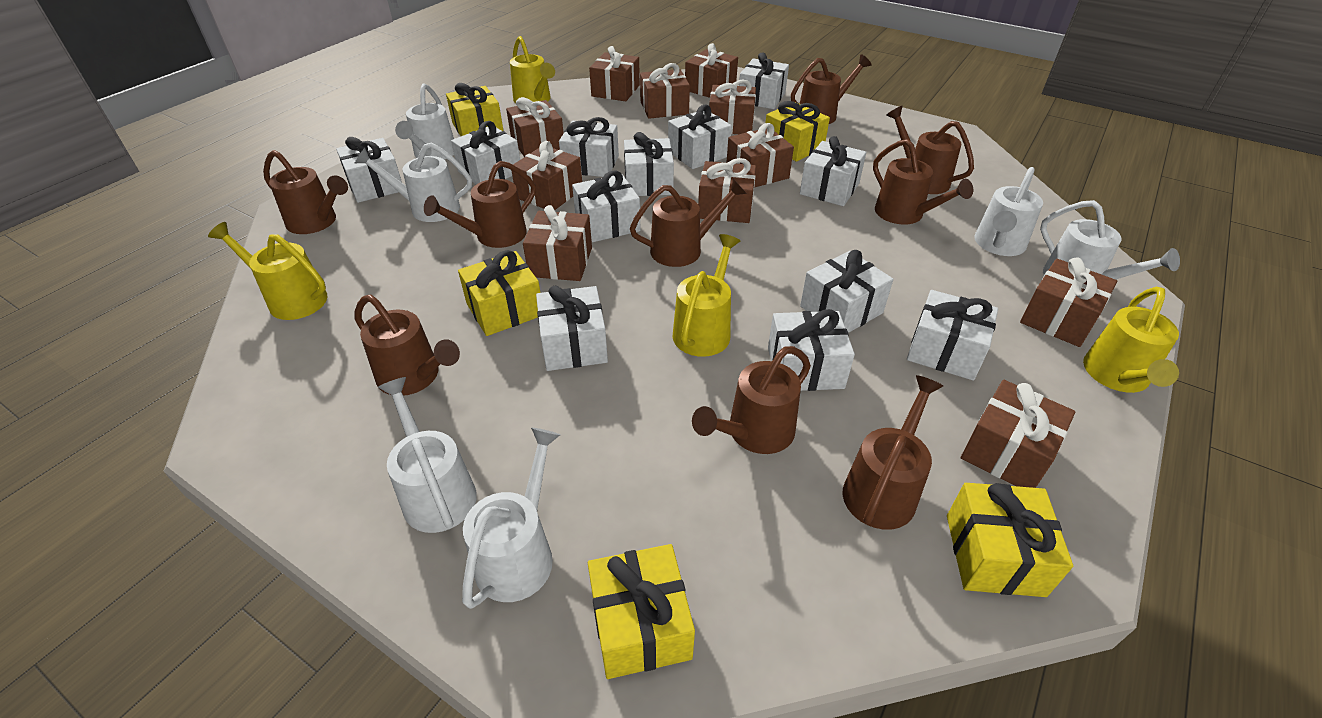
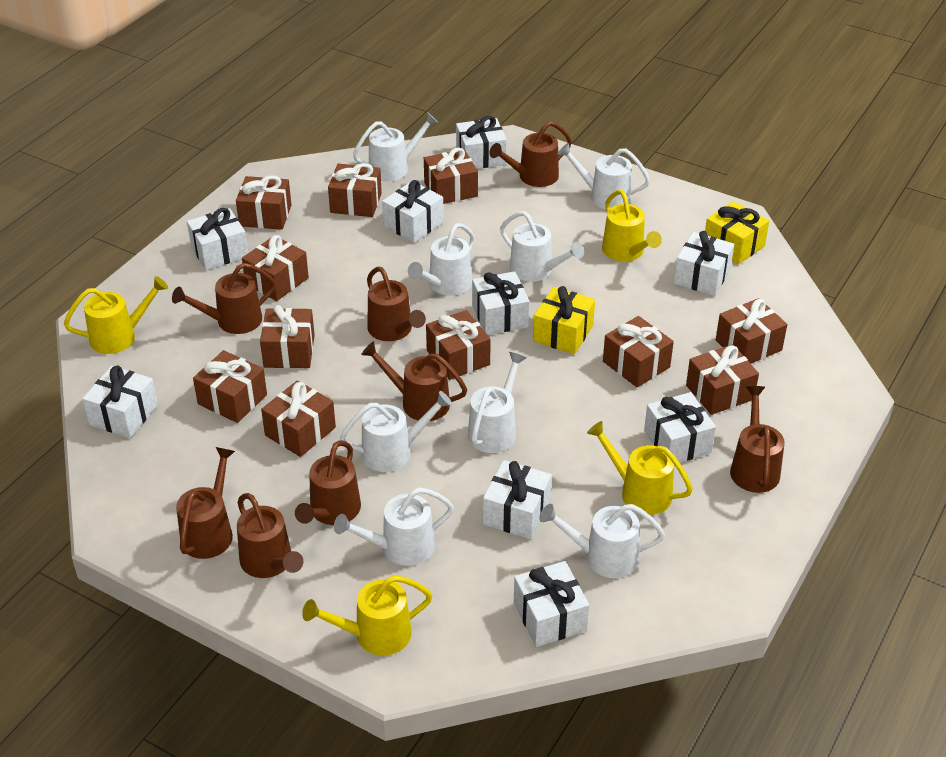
brown watering can: 9 -> 8
white gift: 12 -> 9
white watering can: 6 -> 8
yellow gift: 5 -> 2

